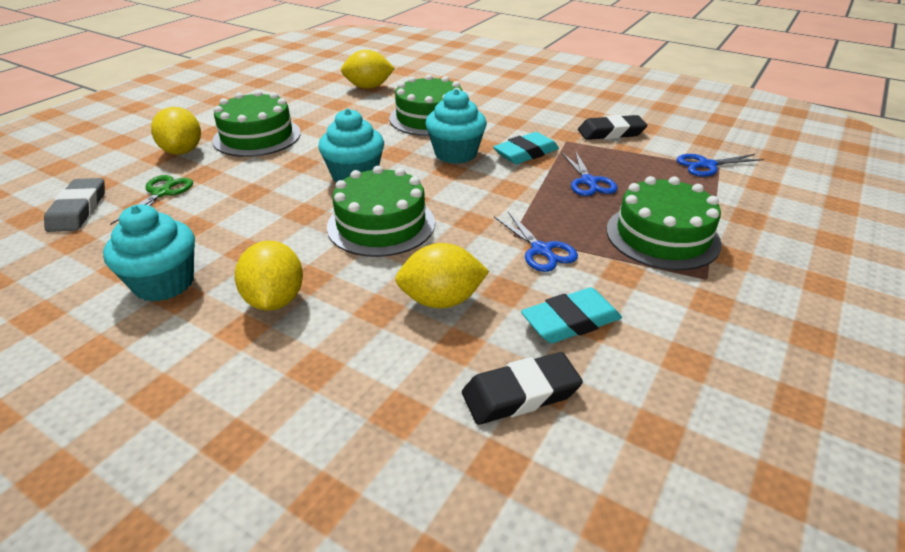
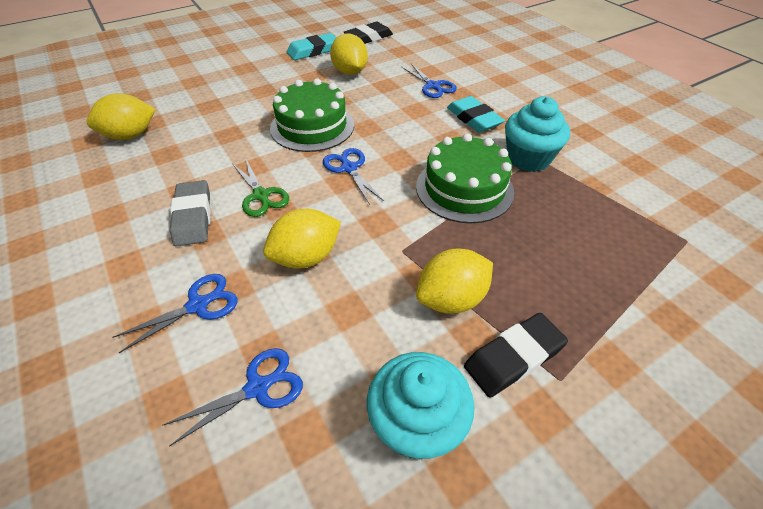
blue scissors: 3 -> 4
green cake: 4 -> 2
turquoise cupcake: 3 -> 2

